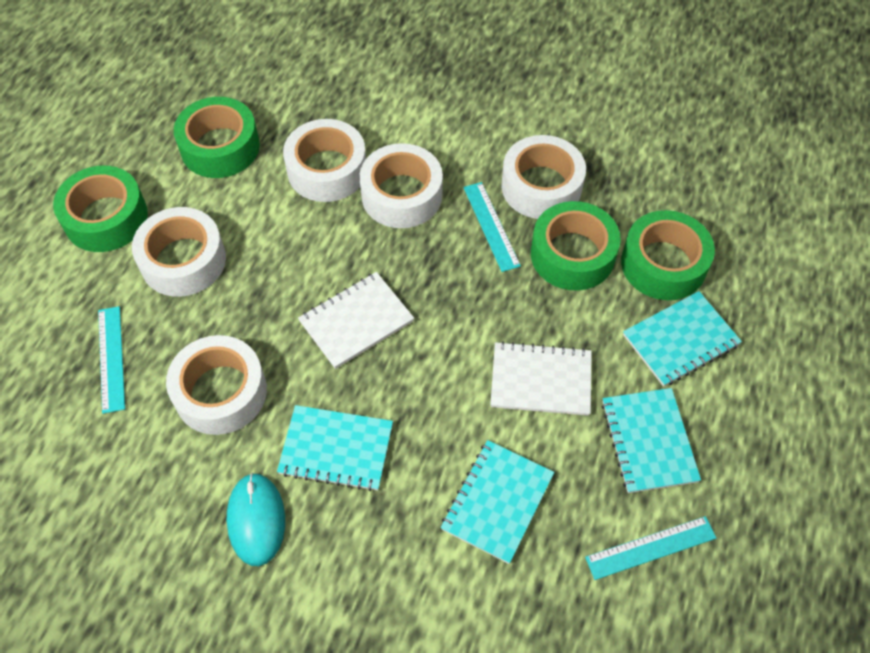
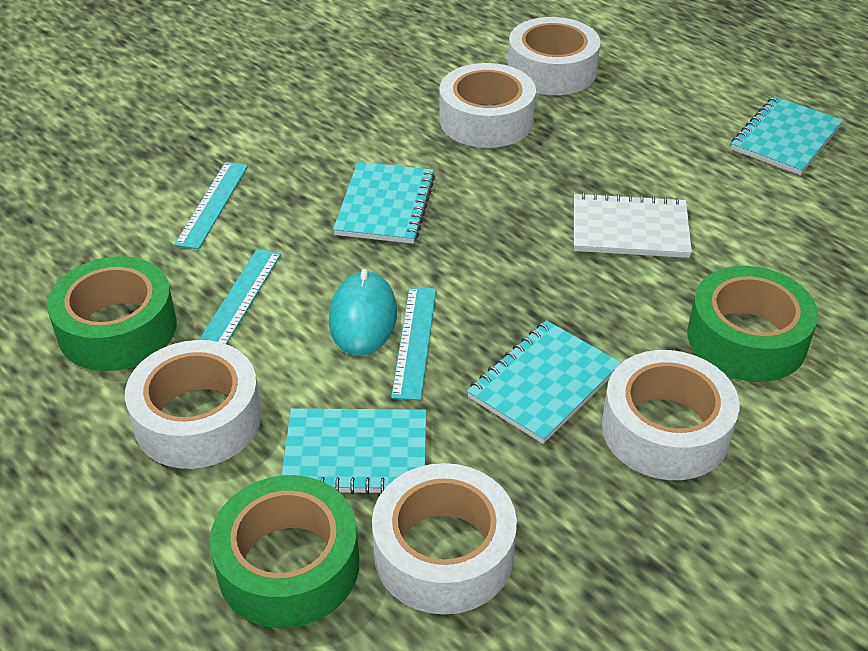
green tape: 4 -> 3
white notebook: 2 -> 1

